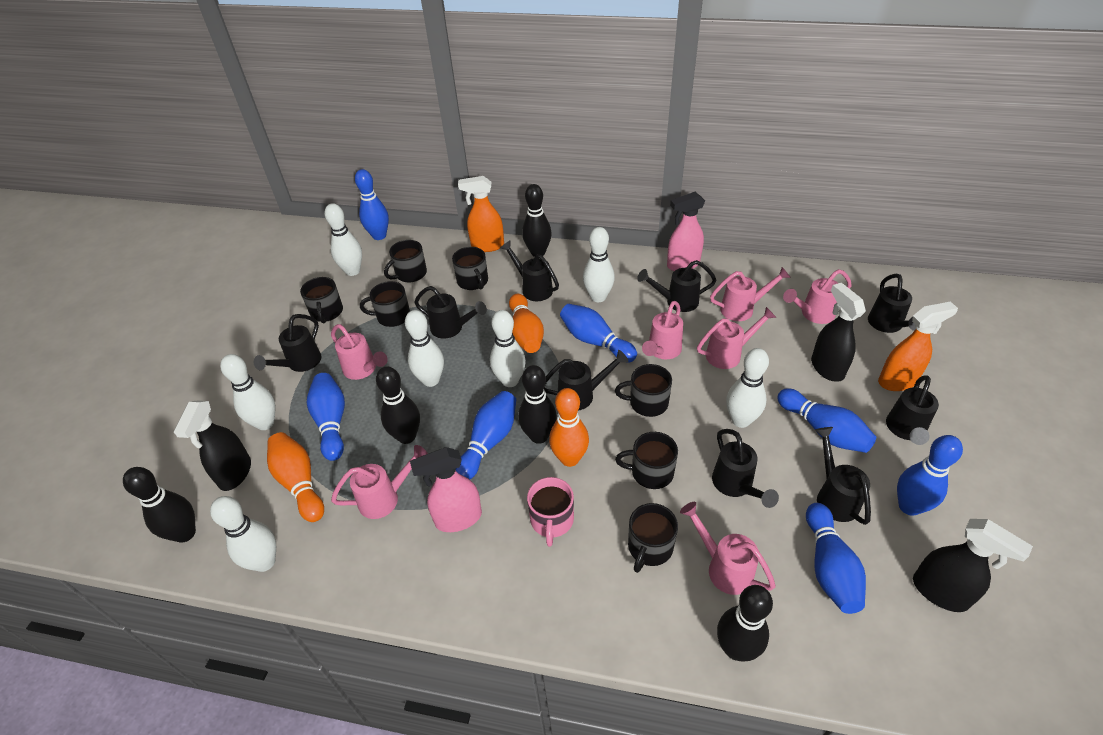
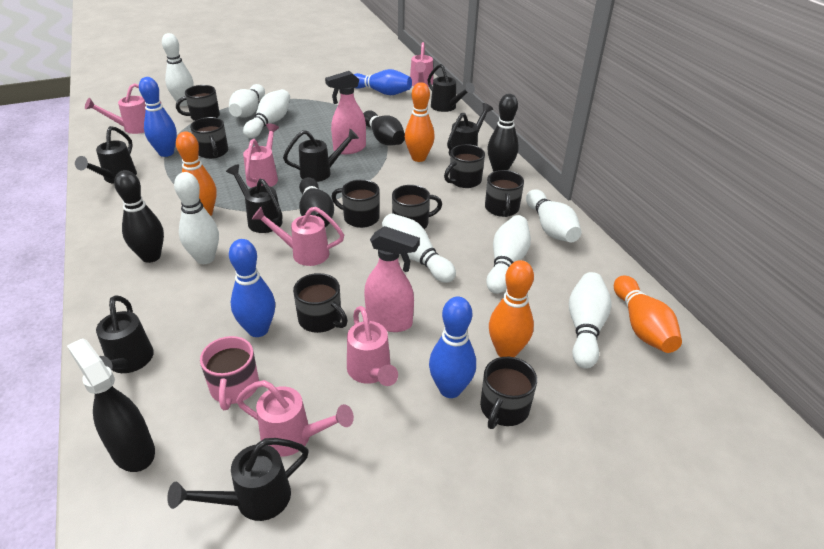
black bowling pin: 5 -> 4
black mug: 7 -> 8
black spray bottle: 3 -> 1
black watering can: 9 -> 7
blue bowling pin: 7 -> 4
orange bowling pin: 3 -> 4
orange spray bottle: 2 -> 0
pink watering can: 7 -> 6
white bowling pin: 7 -> 8

